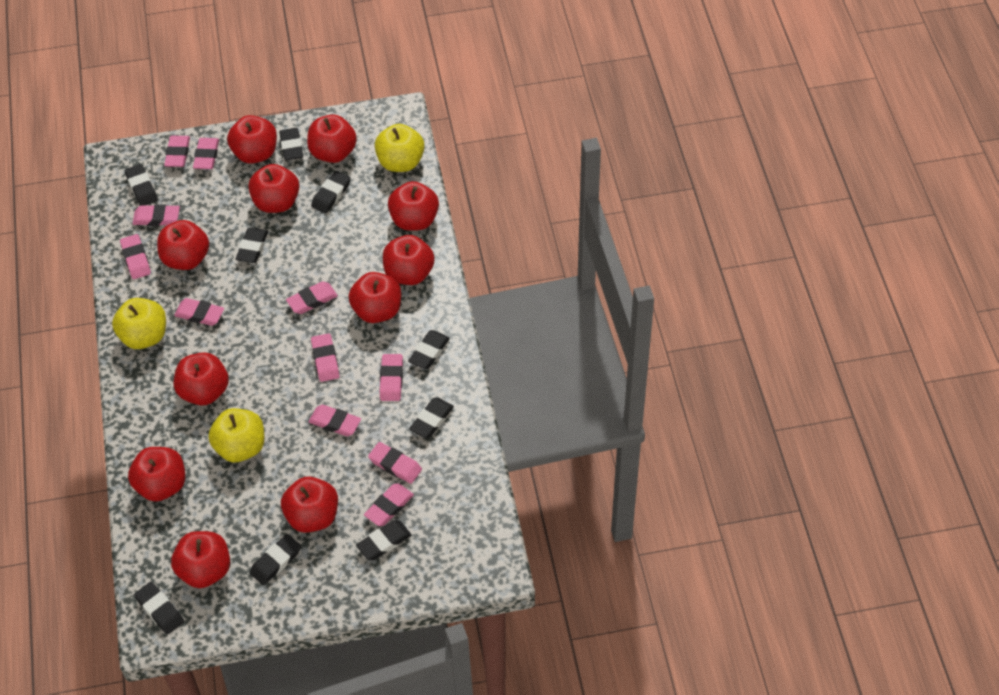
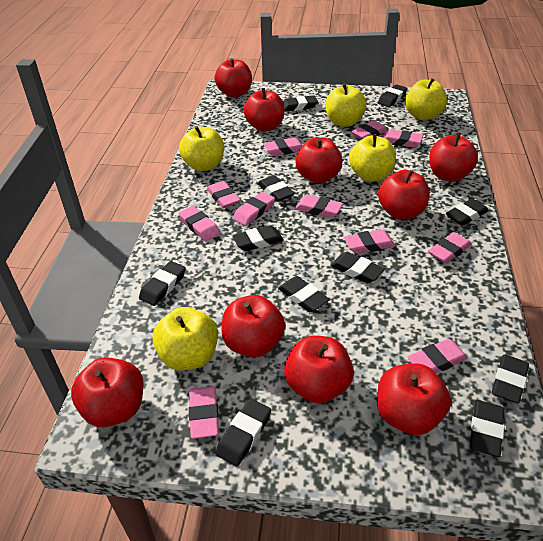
black eraser: 9 -> 11
red apple: 11 -> 9
yellow apple: 3 -> 5

